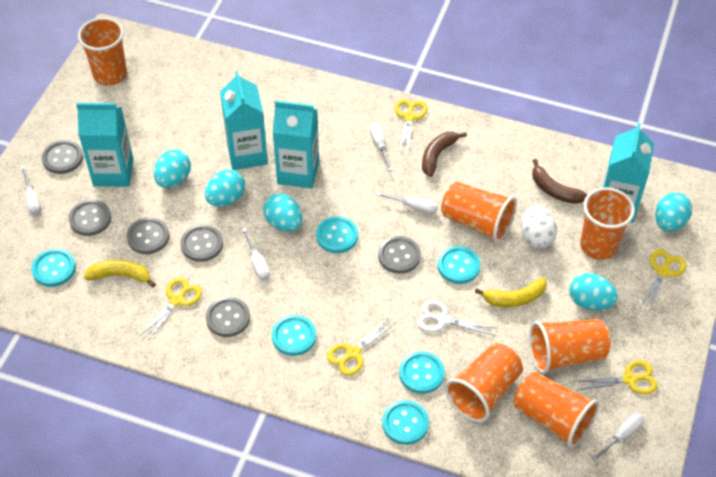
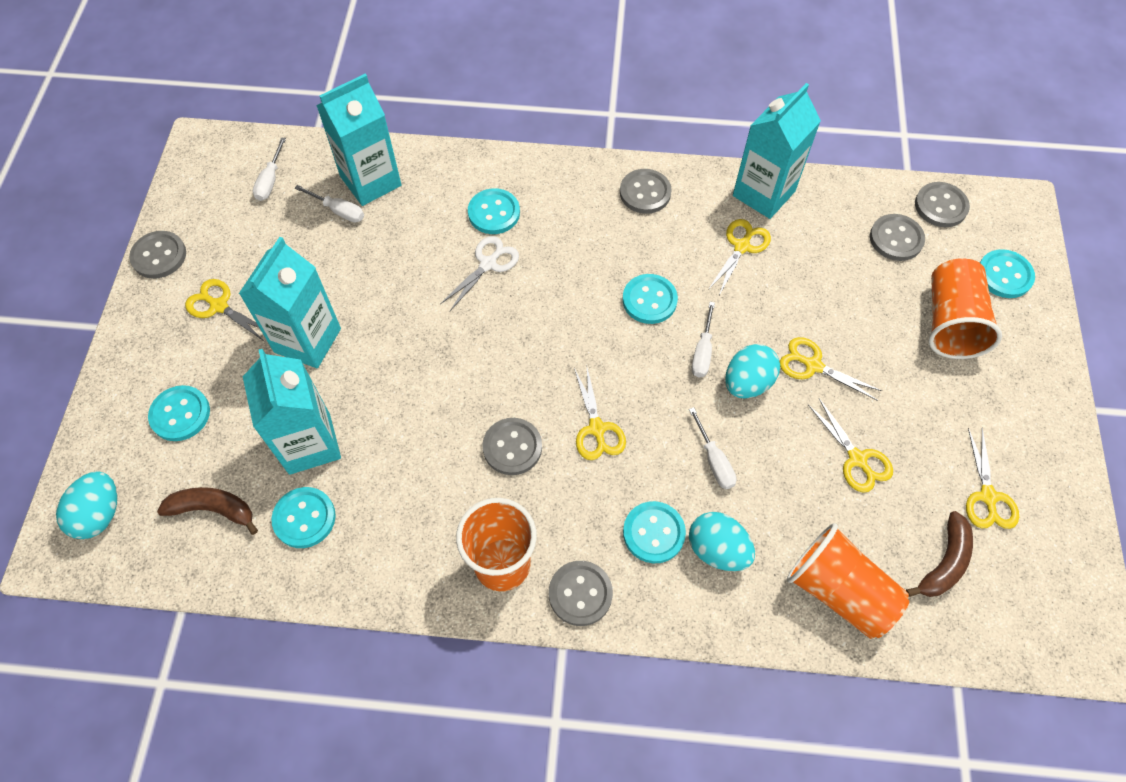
orange cup: 6 -> 3
turquoise egg: 5 -> 3
white egg: 1 -> 0
white screwdriver: 5 -> 4
yellow banana: 2 -> 0
yellow scissors: 5 -> 6

